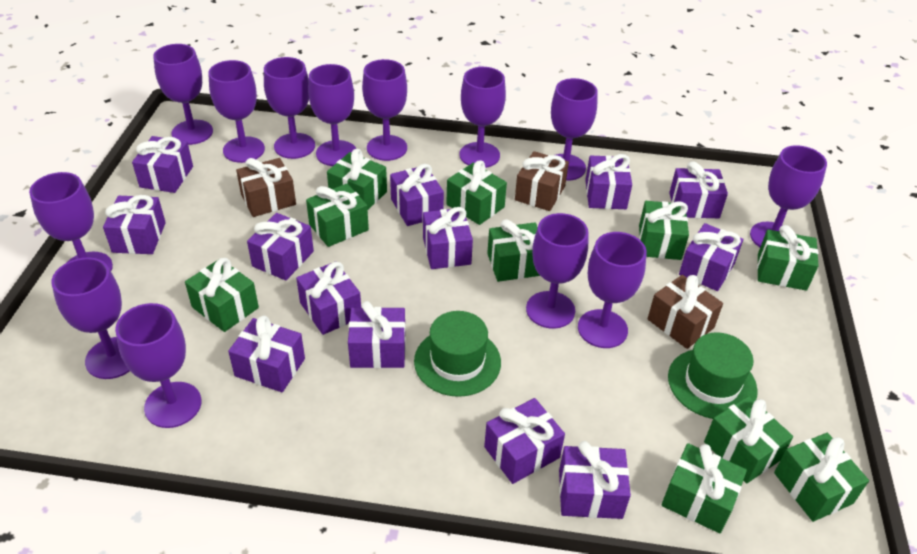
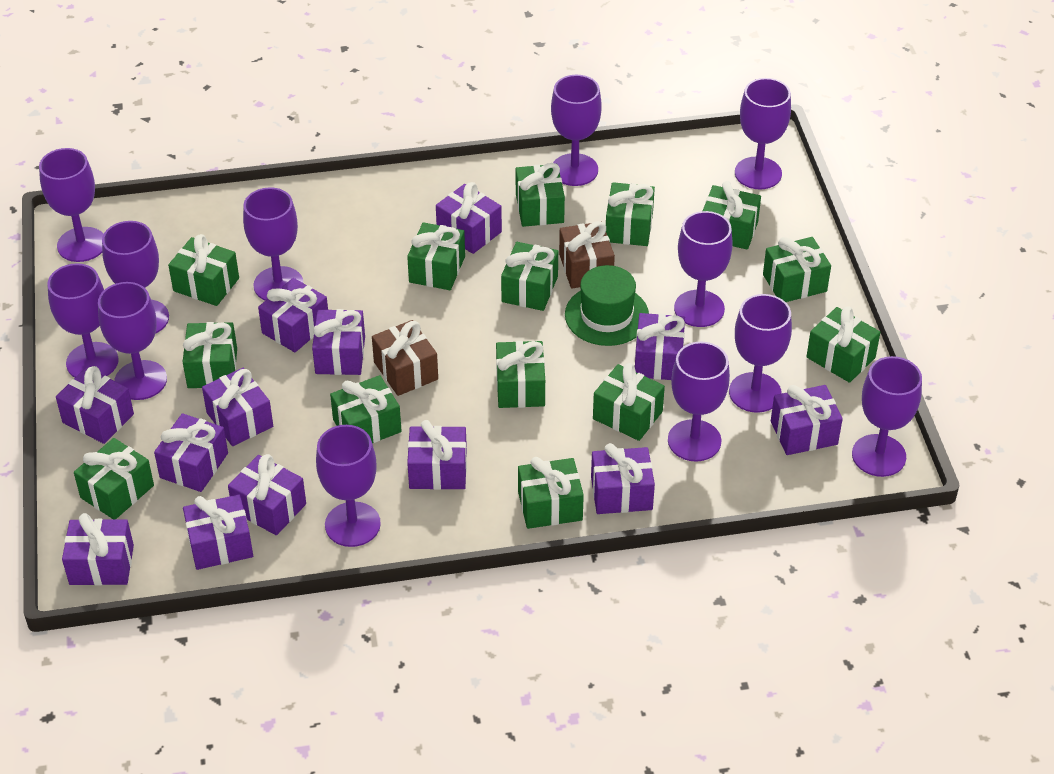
brown gift: 3 -> 2
green gift: 10 -> 14
green hat: 2 -> 1
purple goblet: 13 -> 12

